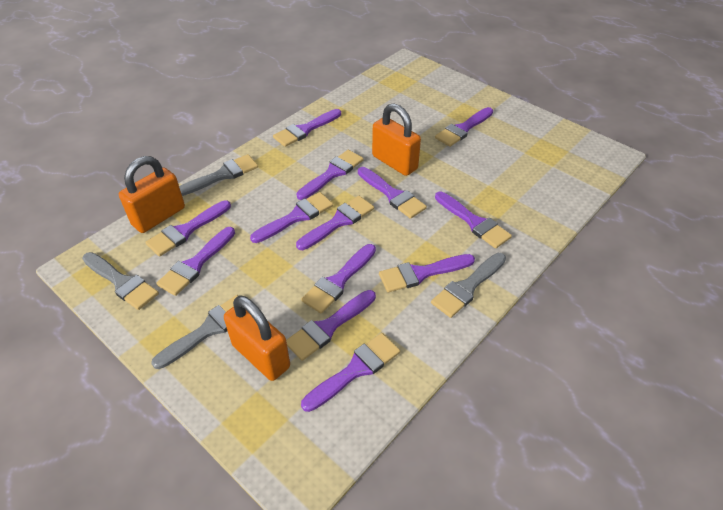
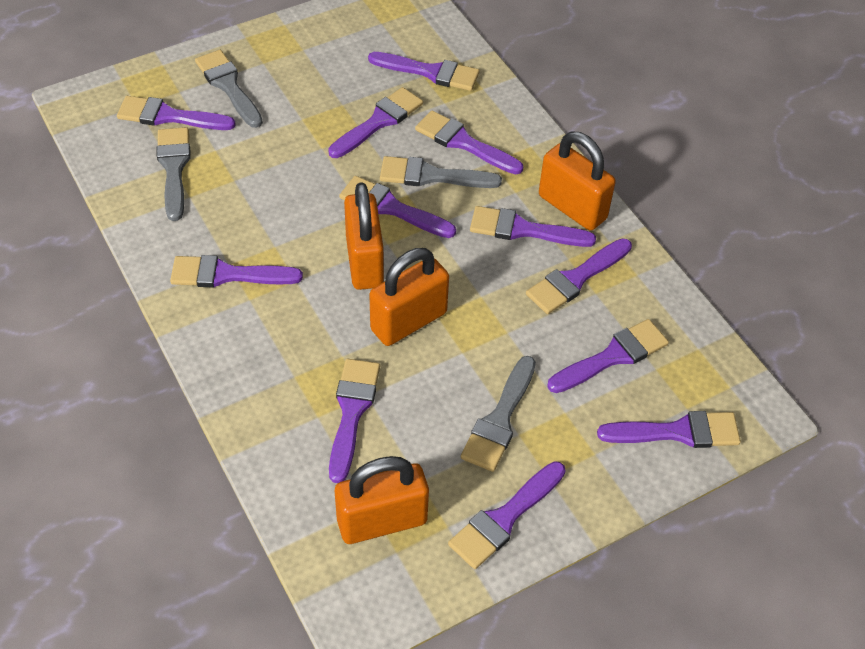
orange padlock: 3 -> 4
purple brush: 13 -> 12

